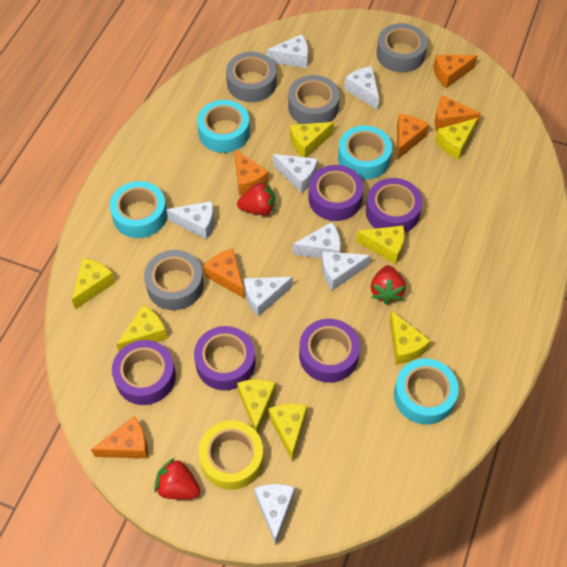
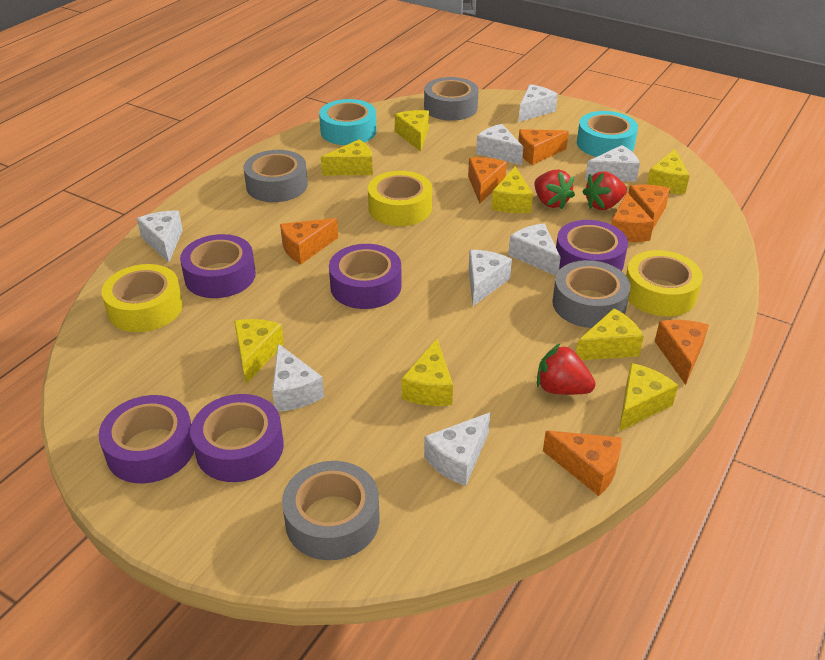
orange cheese: 6 -> 7
turquoise tape: 4 -> 2
yellow tape: 1 -> 3

